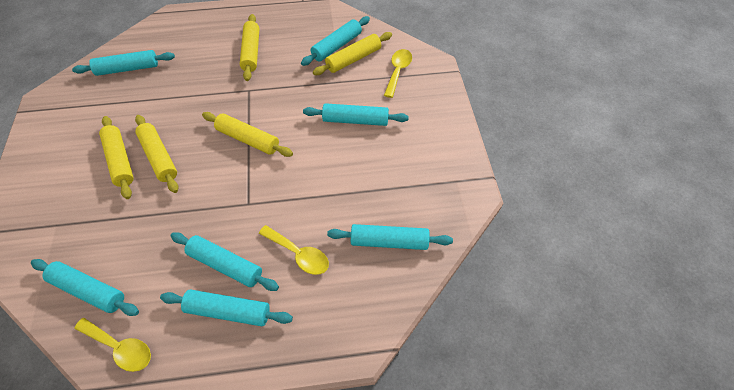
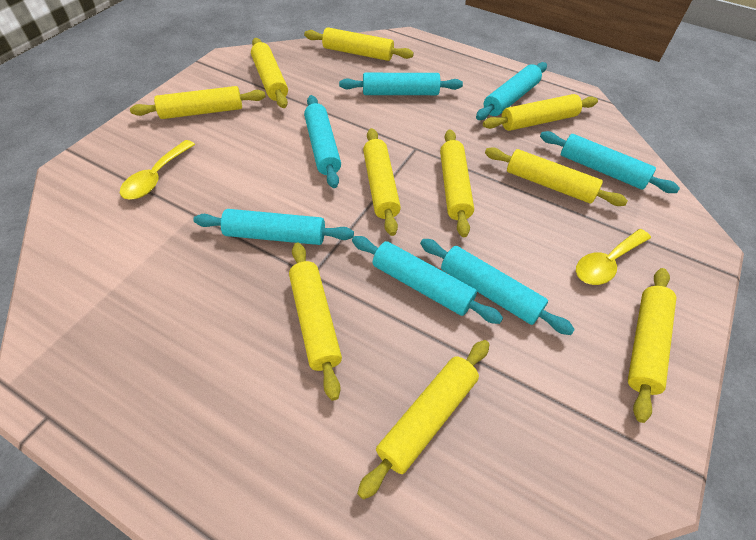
yellow rolling pin: 5 -> 10
yellow spoon: 3 -> 2

